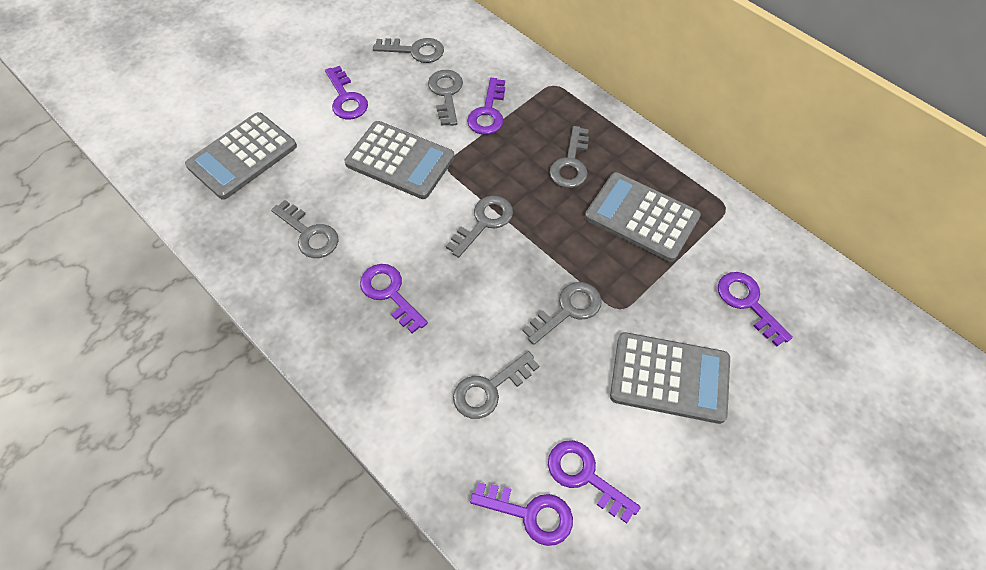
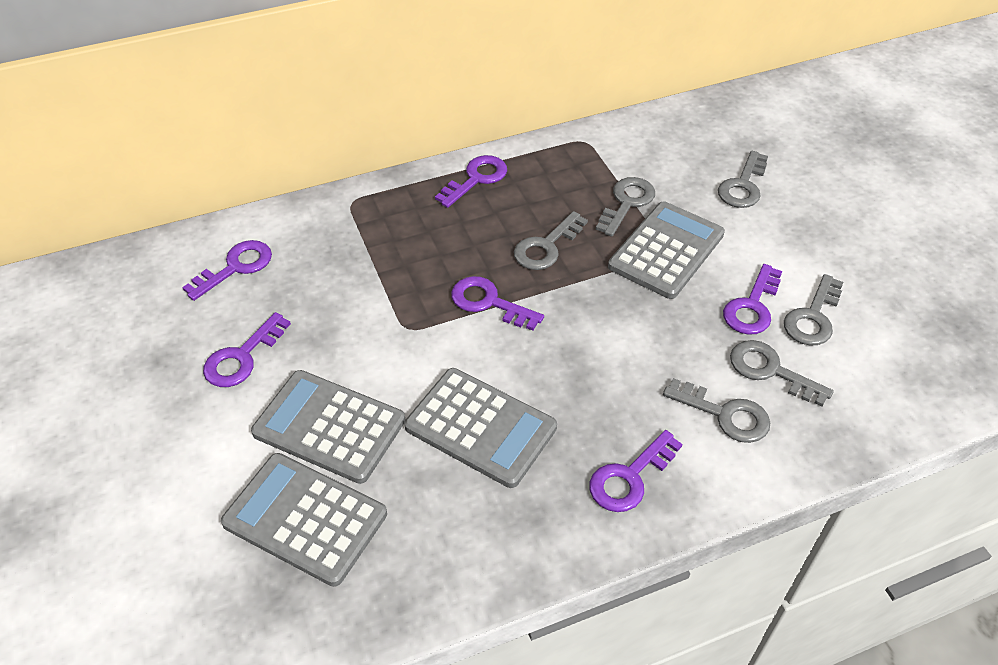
grey key: 7 -> 6

